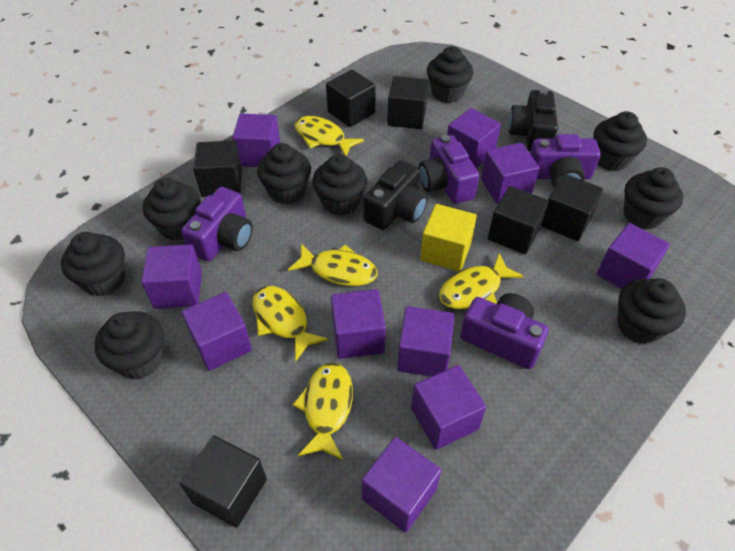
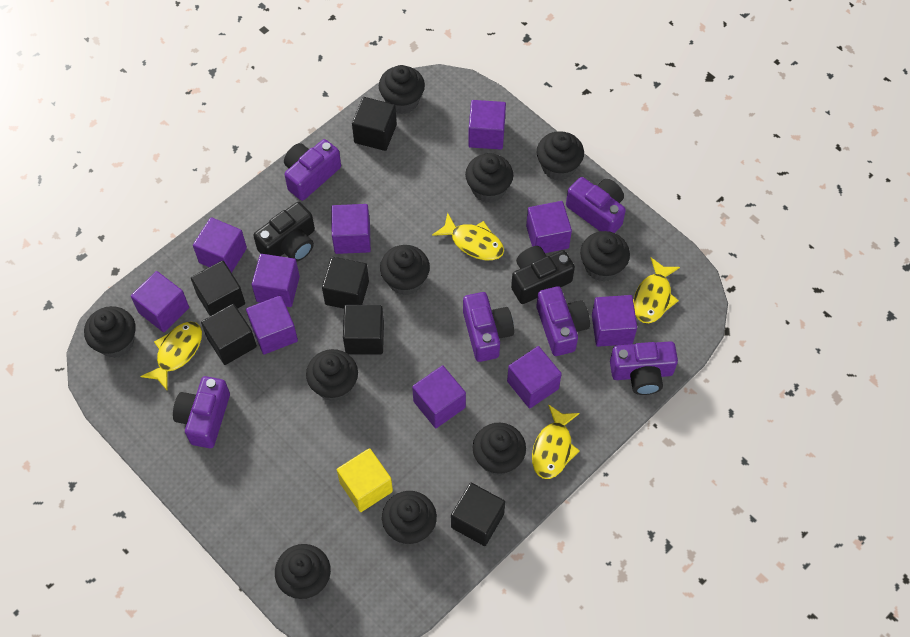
black cupcake: 9 -> 10
purple camera: 4 -> 6
yellow fish: 5 -> 4

